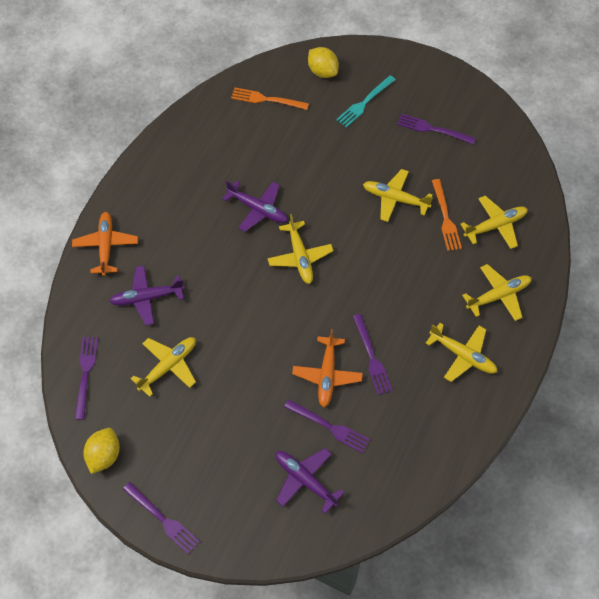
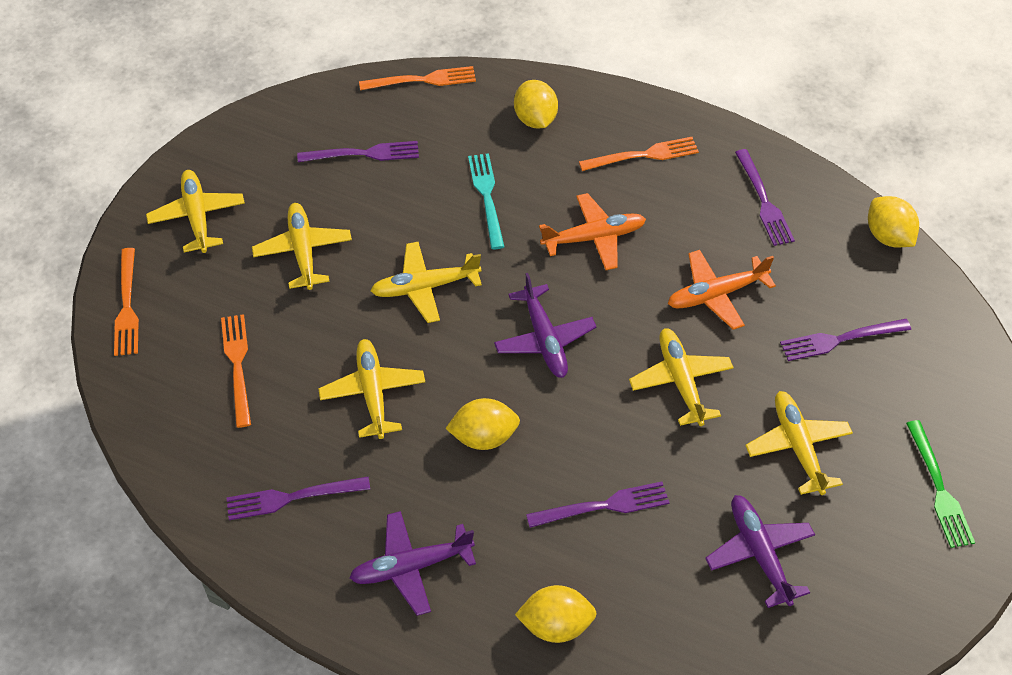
green fork: 0 -> 1
orange fork: 2 -> 4
yellow lemon: 2 -> 4

